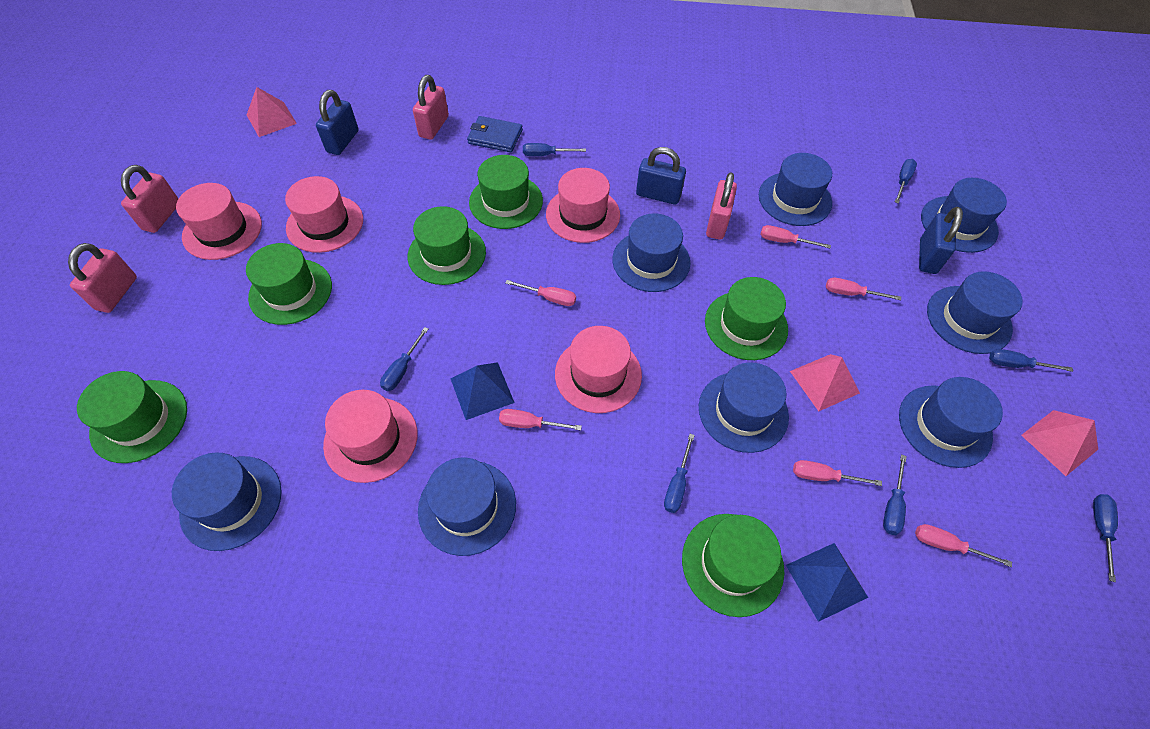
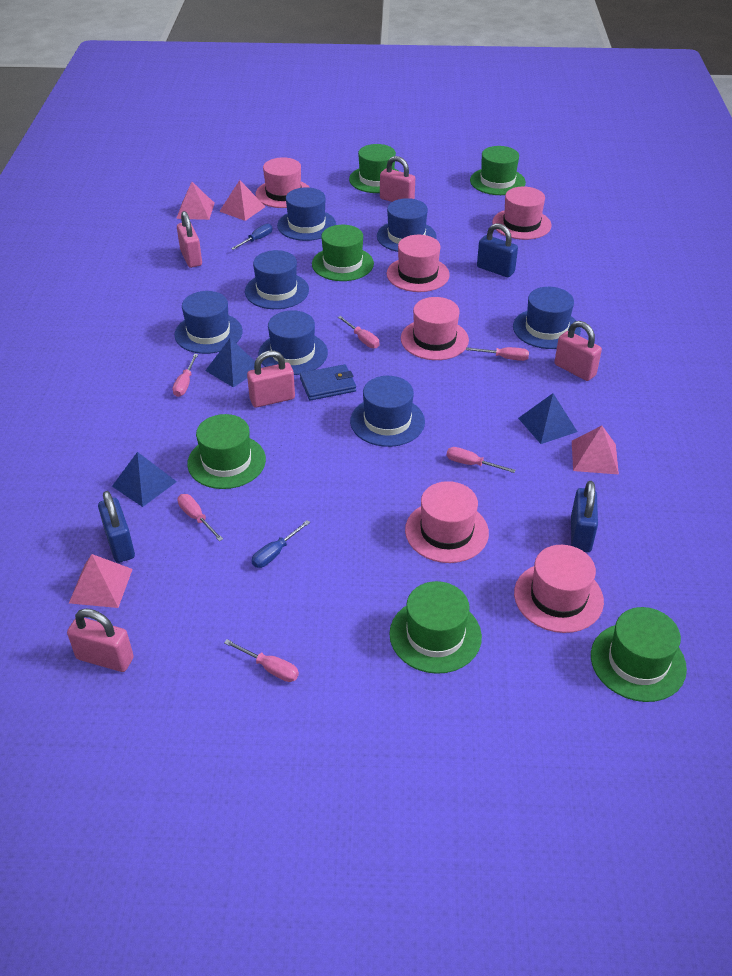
blue hat: 8 -> 7
blue pyramid: 2 -> 3
blue screwdriver: 7 -> 2
pink hat: 5 -> 6
pink padlock: 4 -> 5
pink pyramid: 3 -> 4

